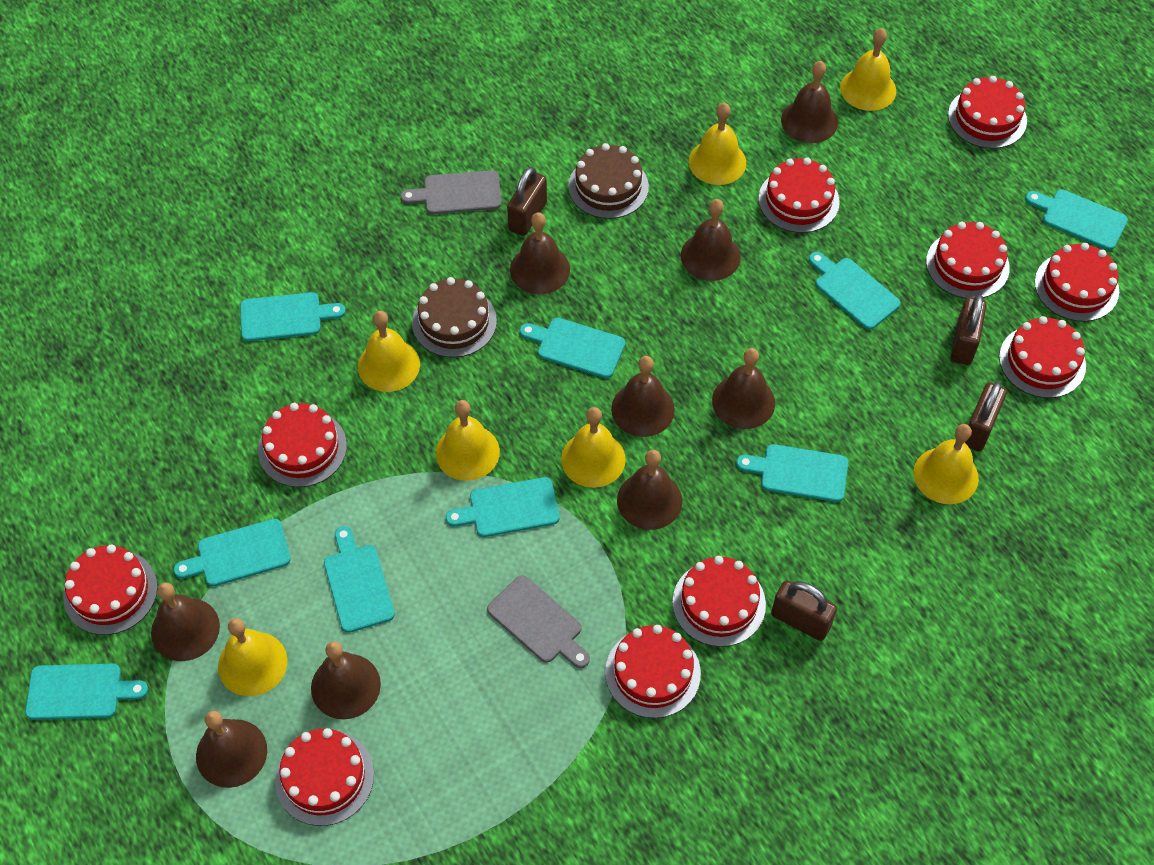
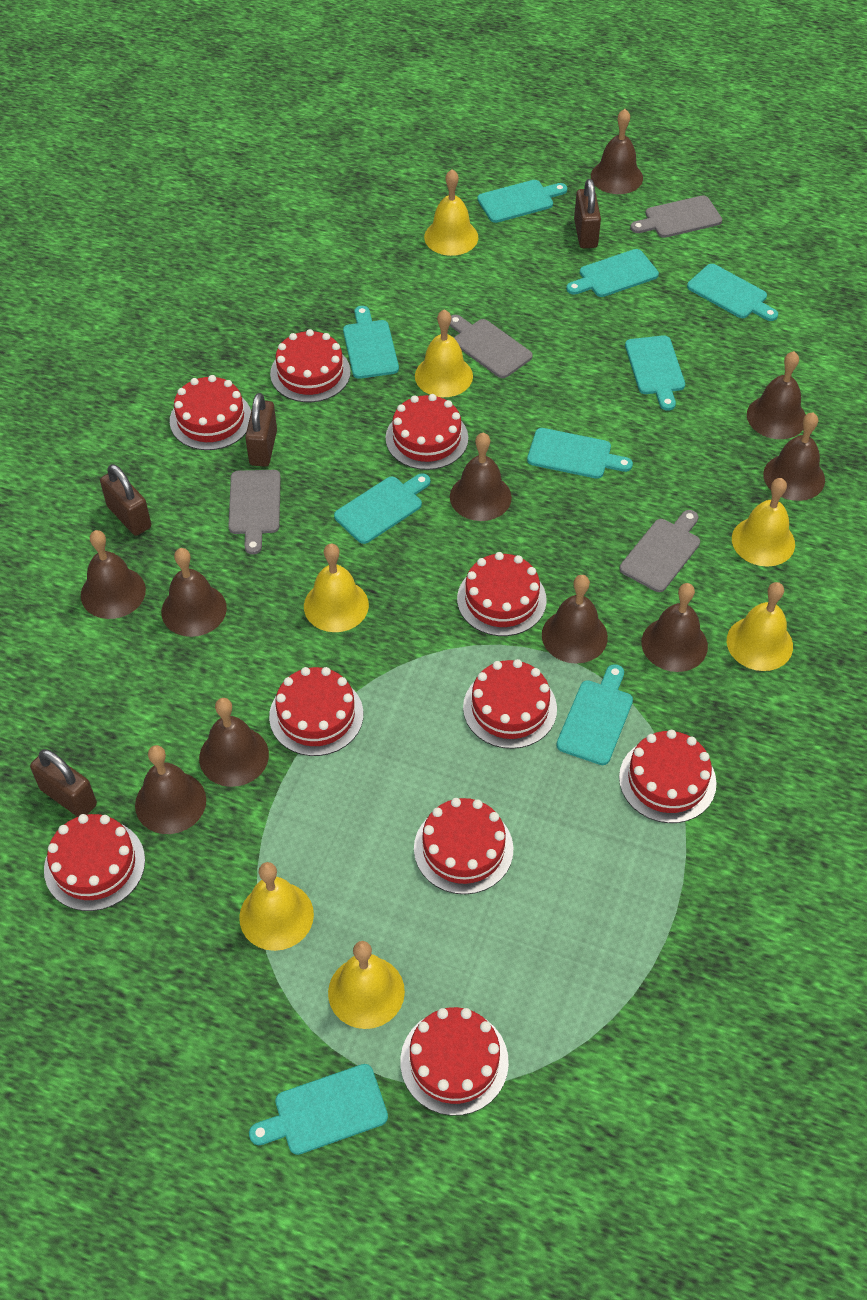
brown bell: 9 -> 10
brown cake: 2 -> 0
grey cutting board: 2 -> 4

